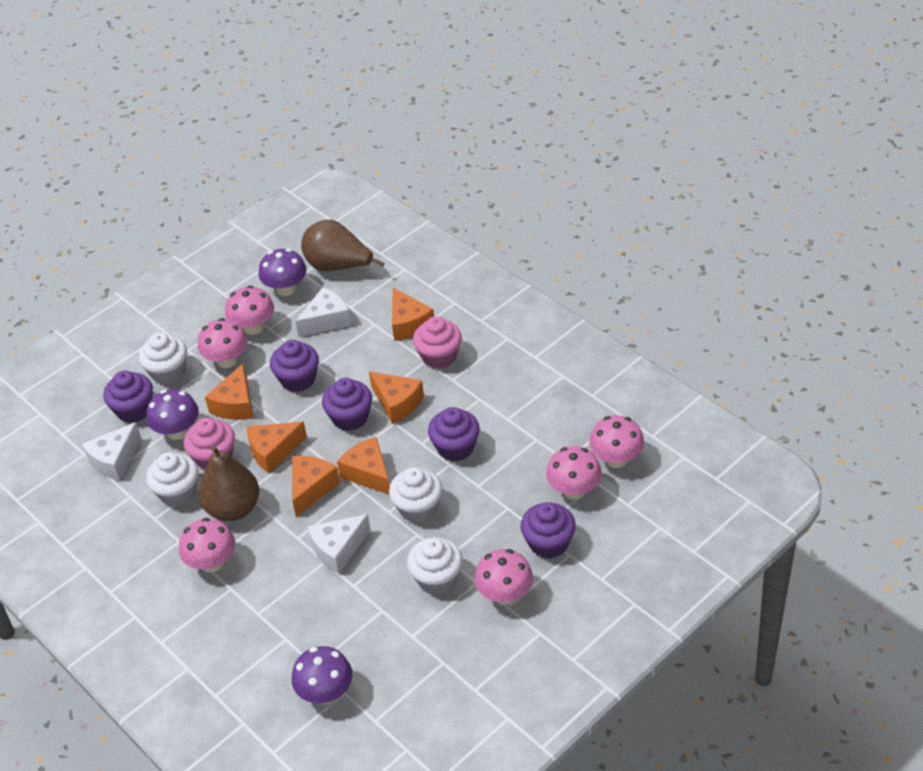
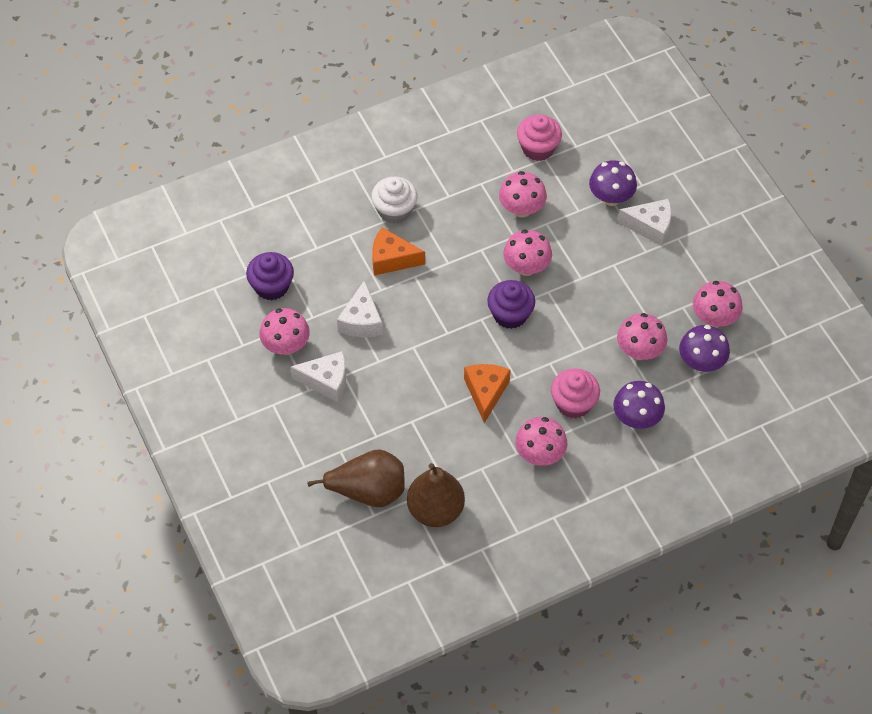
orange cheese: 6 -> 2
purple cupcake: 5 -> 2
white cupcake: 4 -> 1

